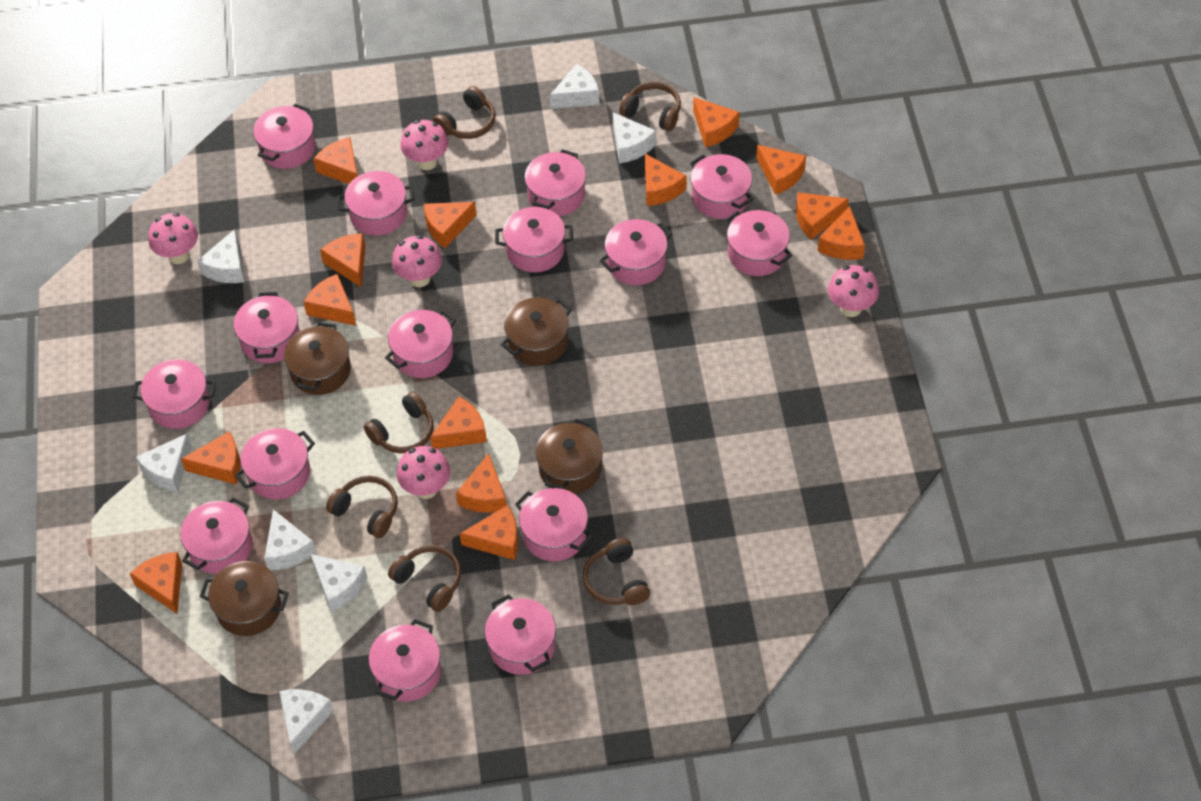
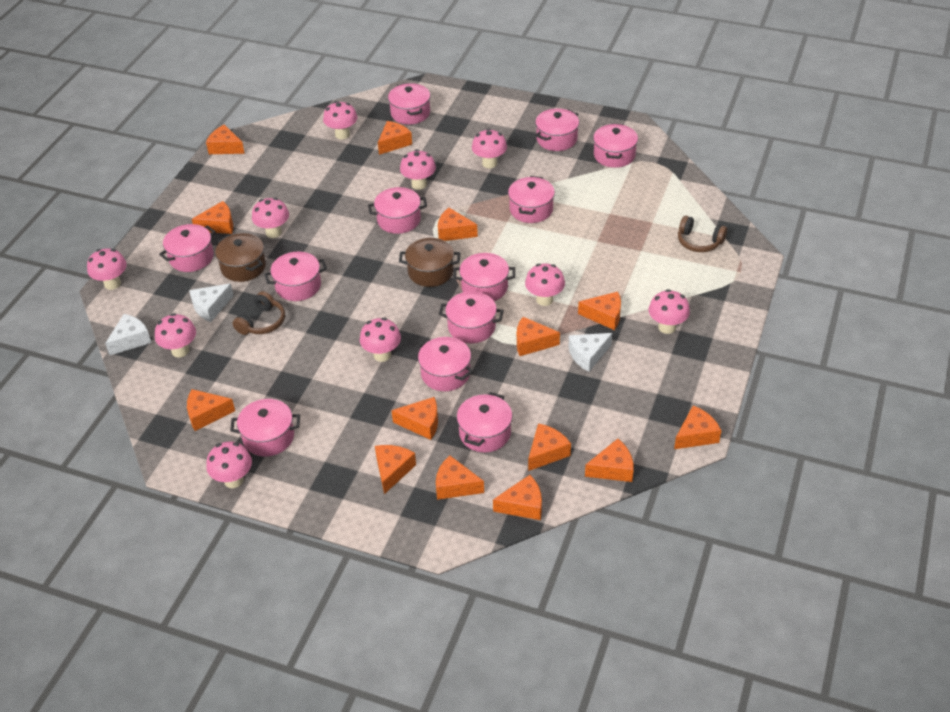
brown headphones: 6 -> 2
brown pot: 4 -> 2
pink mushroom: 5 -> 10
pink pot: 15 -> 12
white cheese: 7 -> 3

